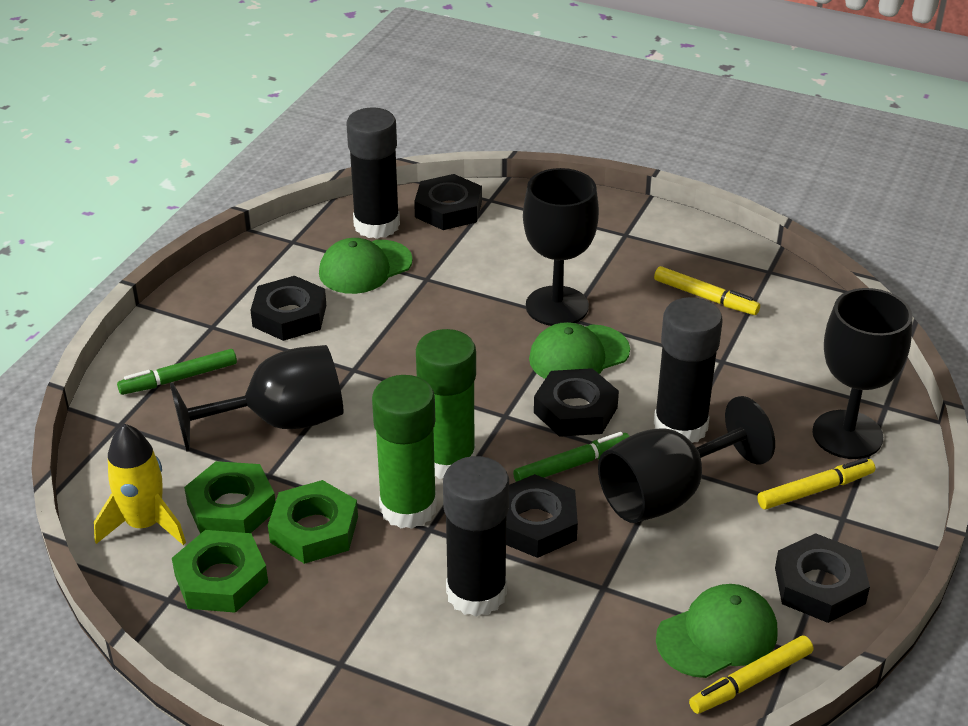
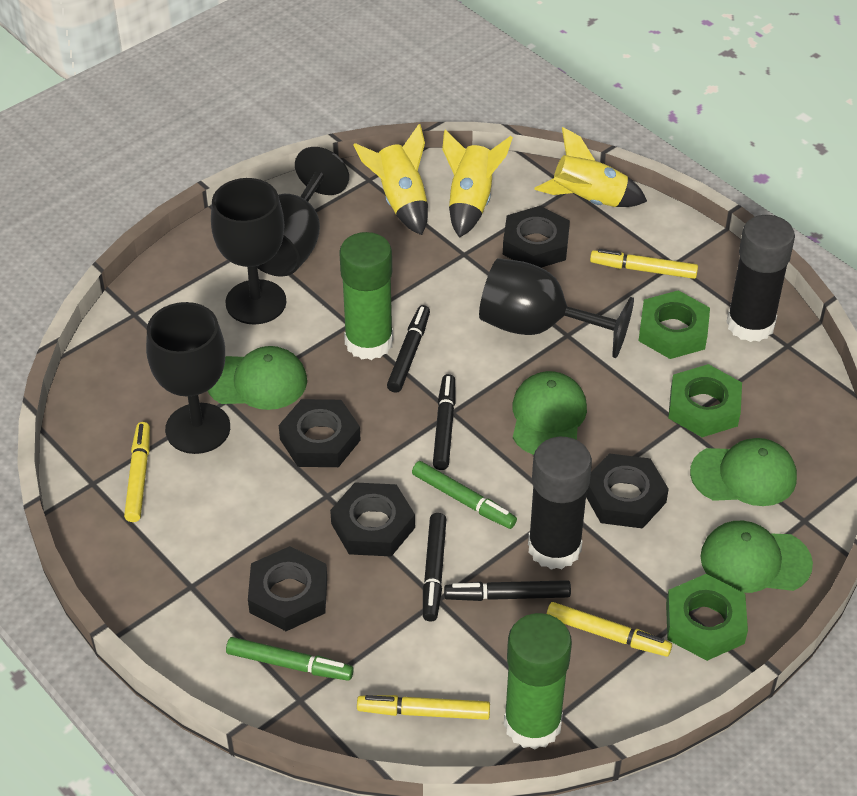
black glue stick: 3 -> 2
black marker: 0 -> 4
green cap: 3 -> 4
yellow marker: 3 -> 4
yellow rocket: 1 -> 3

